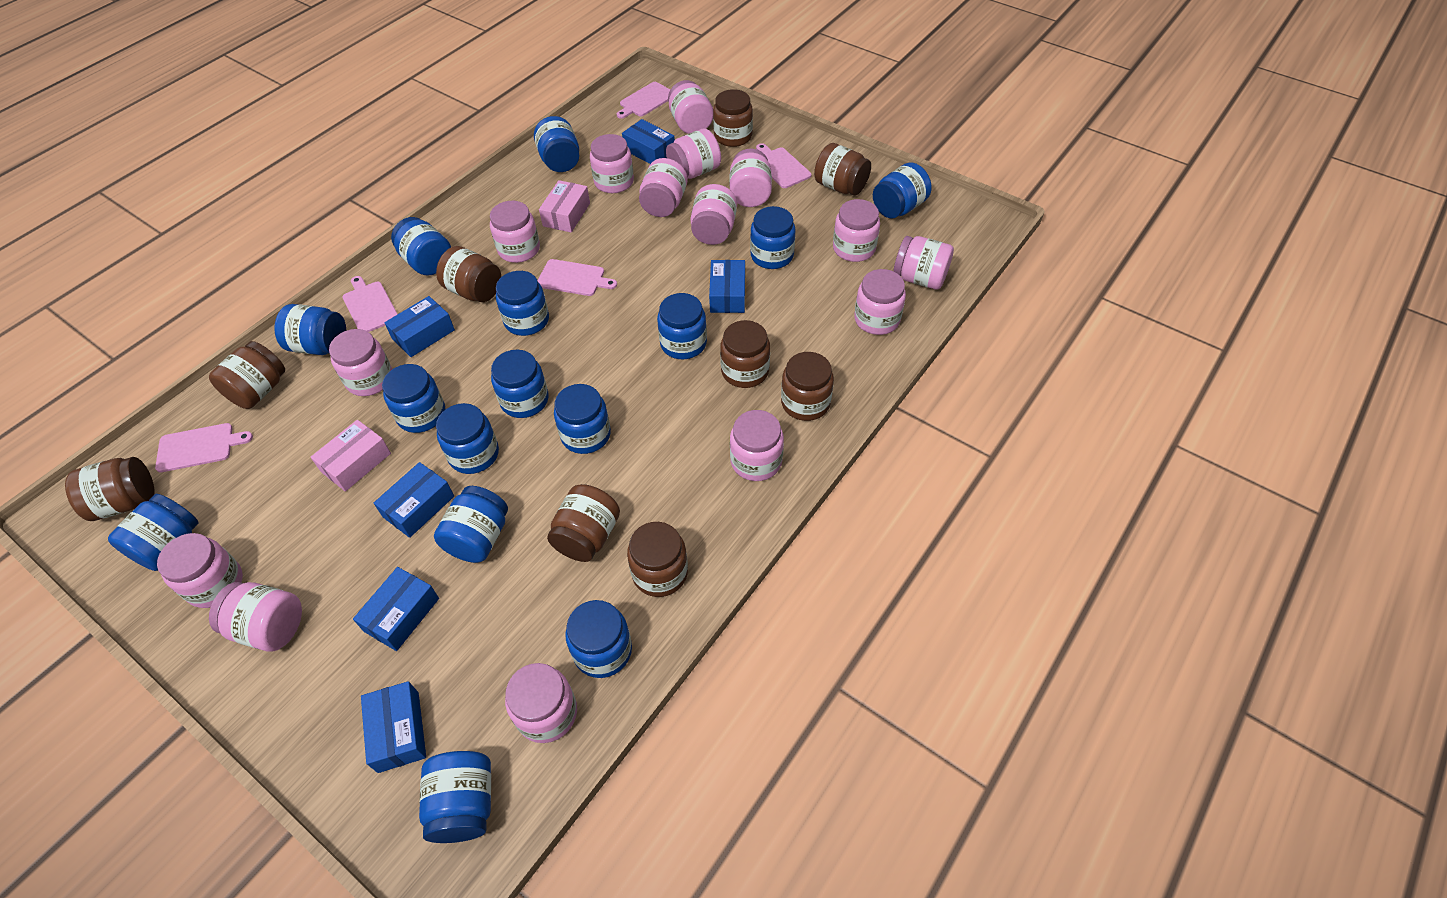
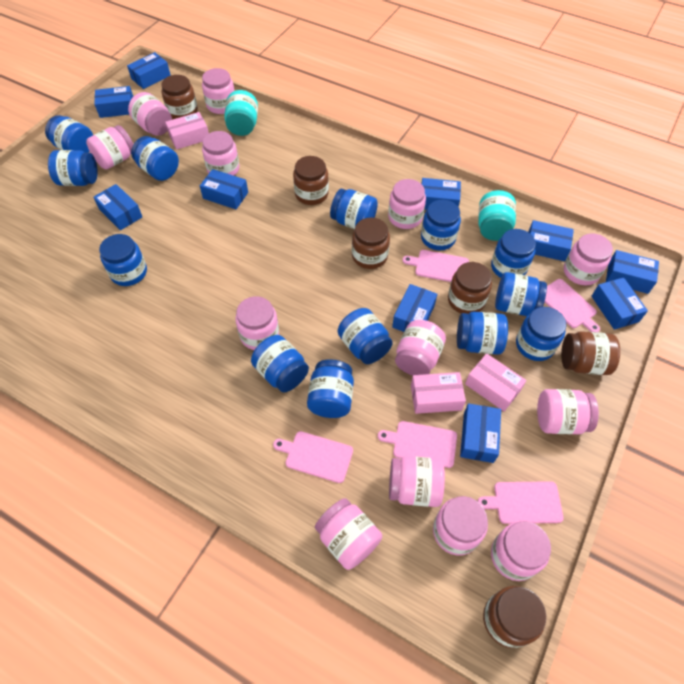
blue box: 6 -> 10
blue jar: 15 -> 13
brown jar: 9 -> 6
pink box: 2 -> 3
pink jar: 15 -> 13
turquoise jar: 0 -> 2

